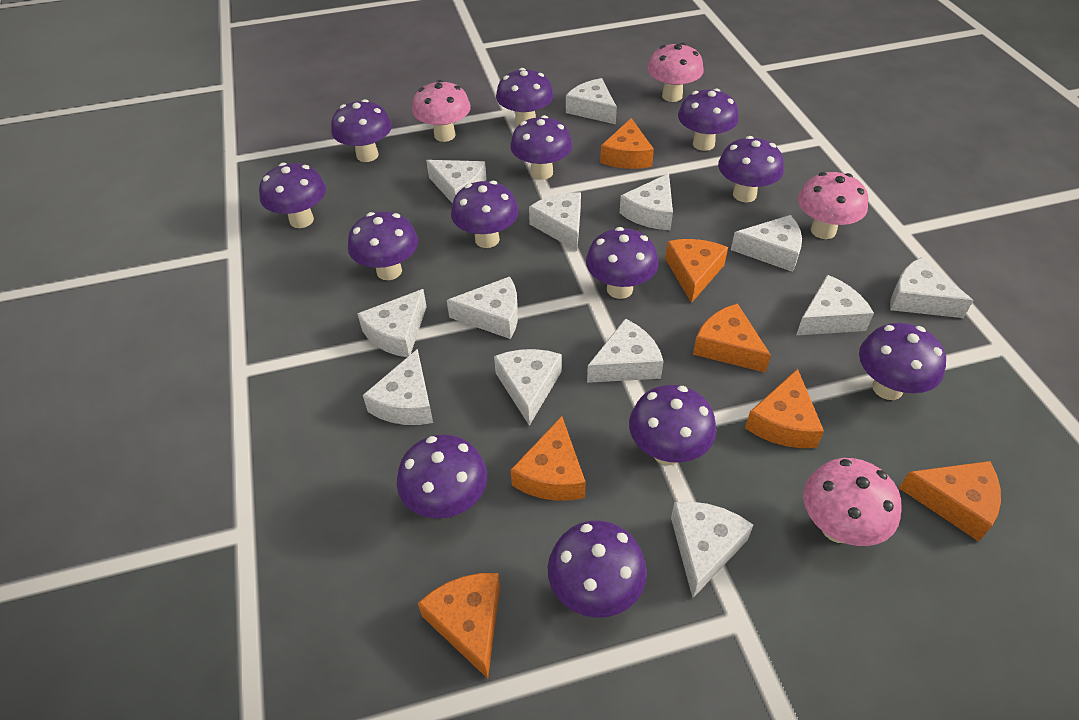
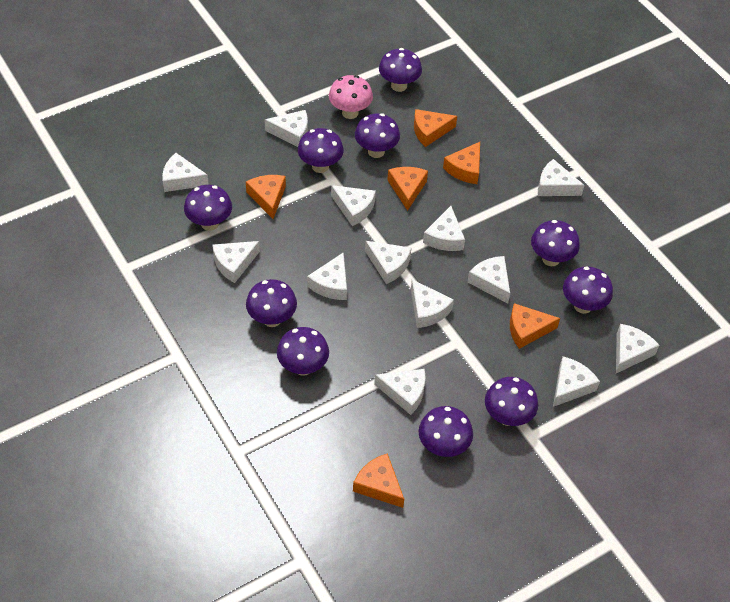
orange cheese: 7 -> 6
pink mushroom: 4 -> 1
purple mushroom: 13 -> 10

